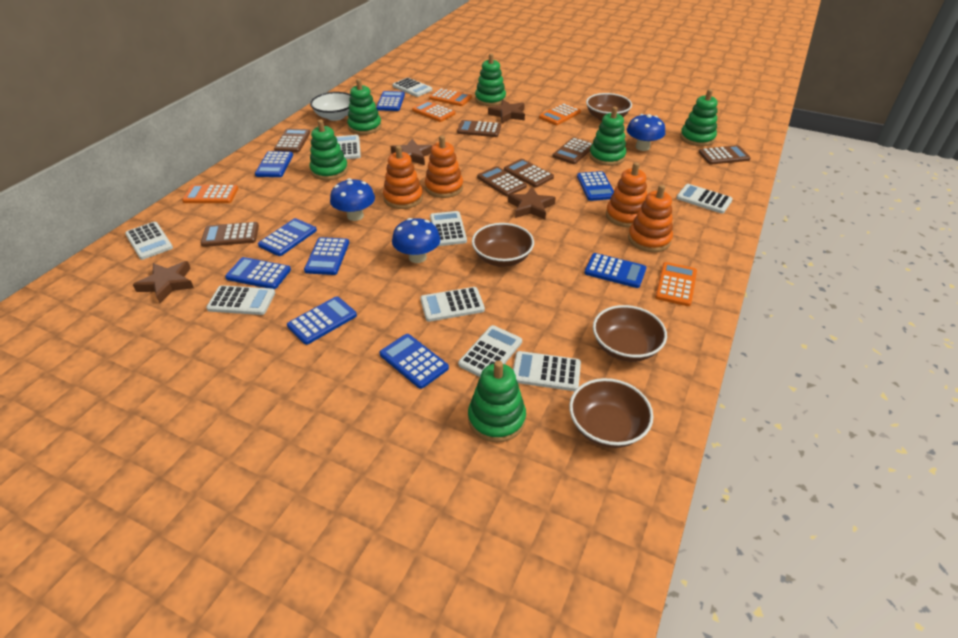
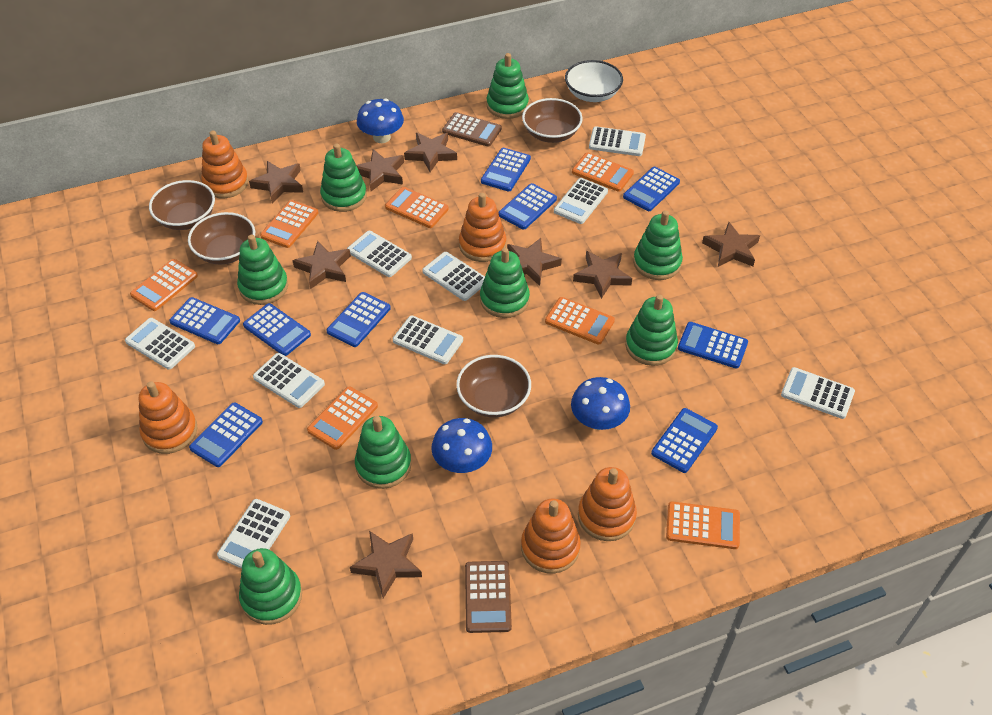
brown calculator: 7 -> 2
brown star: 4 -> 8
green stacking toy: 6 -> 8
orange calculator: 5 -> 7
orange stacking toy: 4 -> 5

